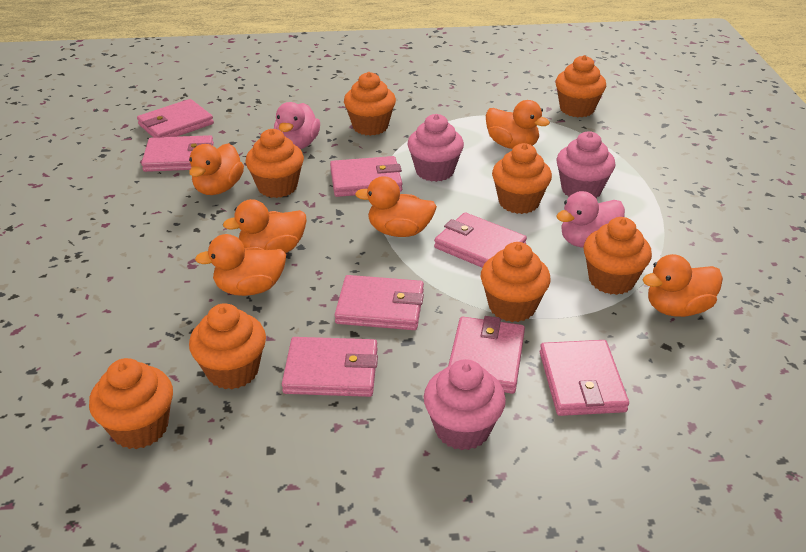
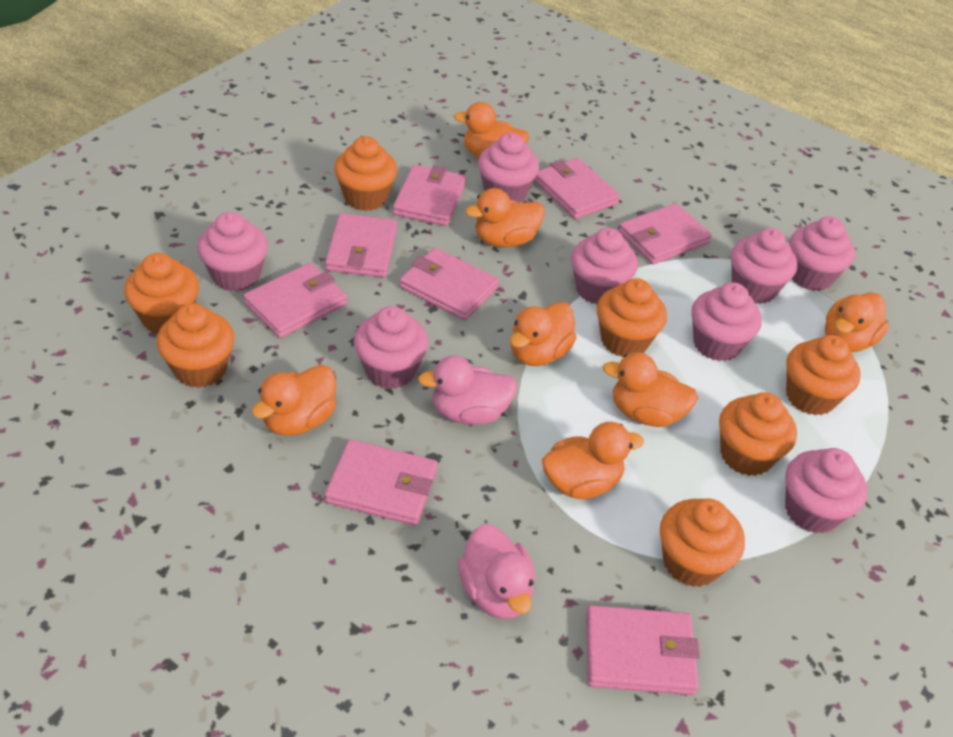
orange cupcake: 8 -> 7
orange duck: 6 -> 7
pink cupcake: 3 -> 8

